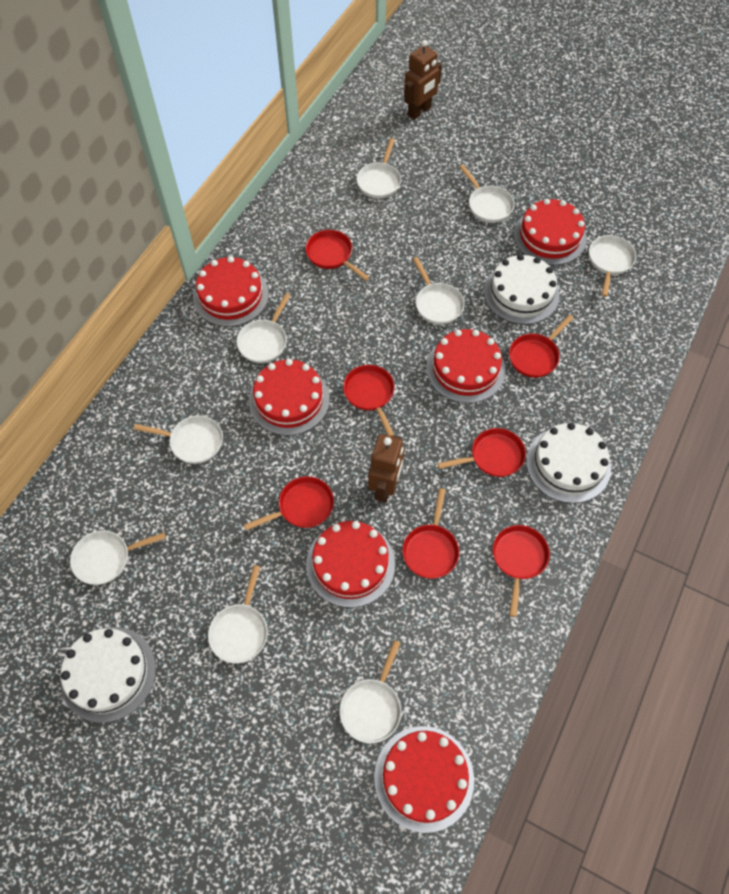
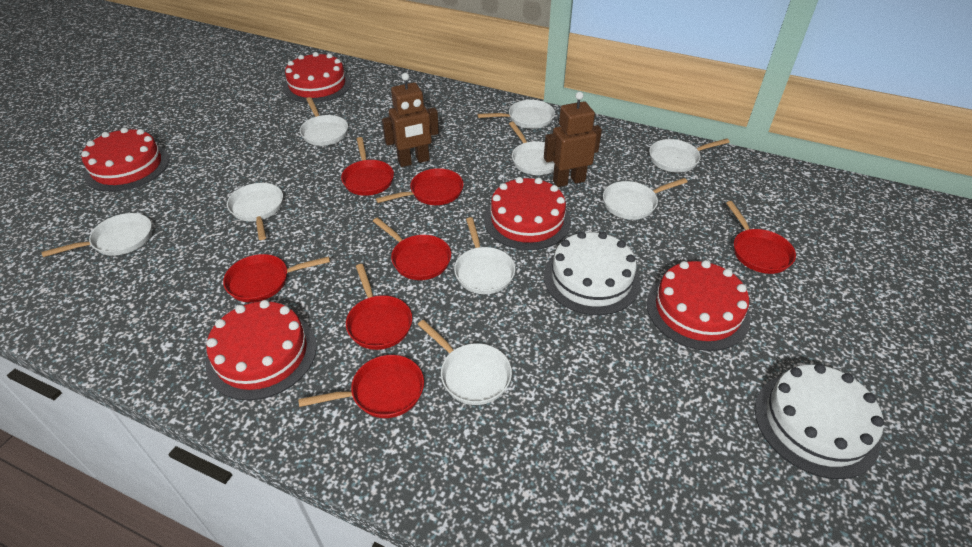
red cake: 6 -> 5
white cake: 3 -> 2

